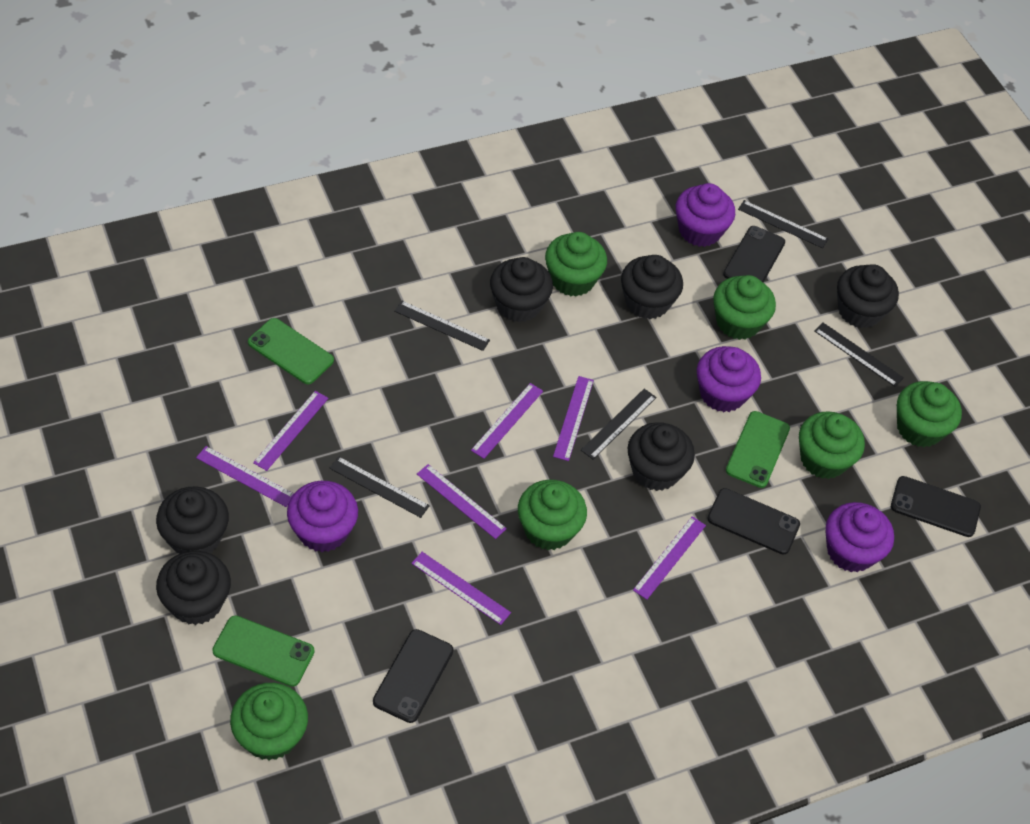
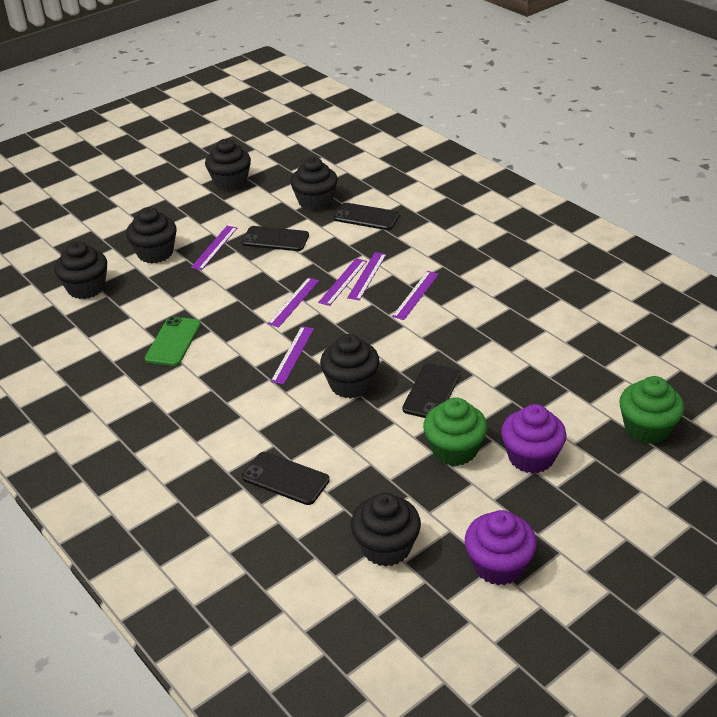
black ruler: 5 -> 0
green cupcake: 6 -> 2
green phone: 3 -> 1
purple cupcake: 4 -> 2
purple ruler: 7 -> 6

